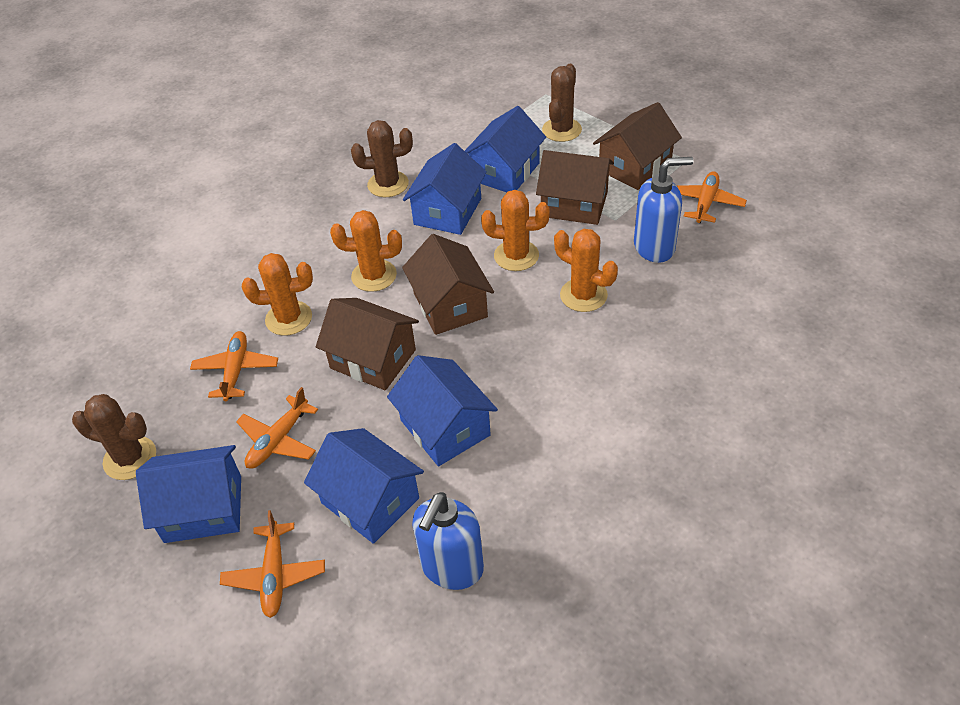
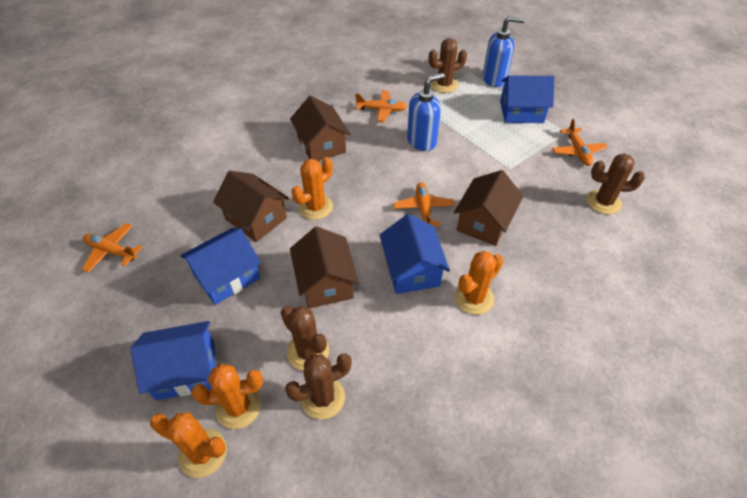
blue house: 5 -> 4
brown cactus: 3 -> 4

